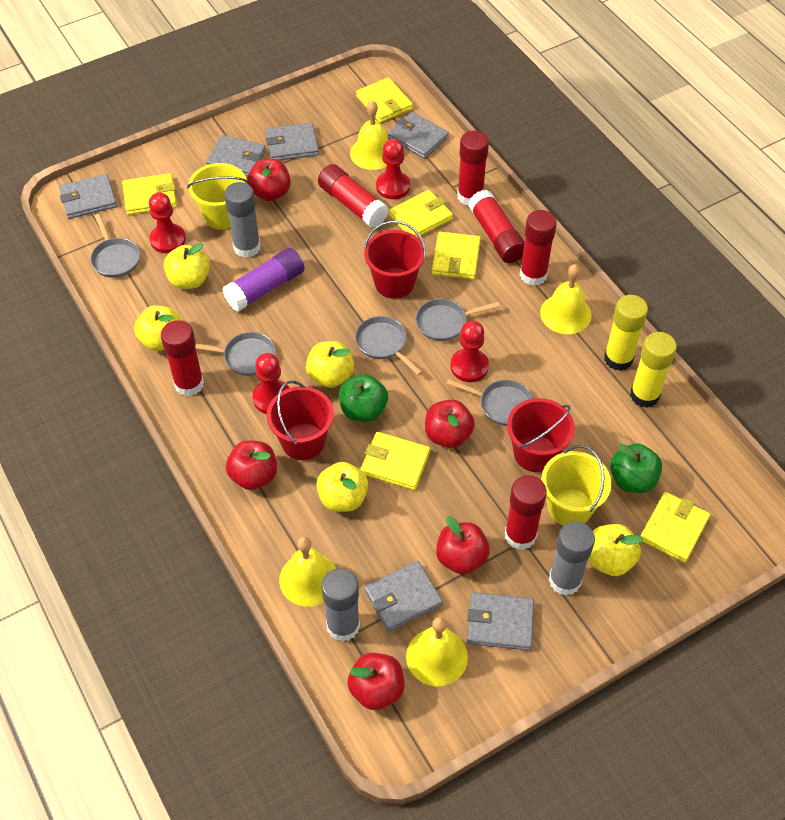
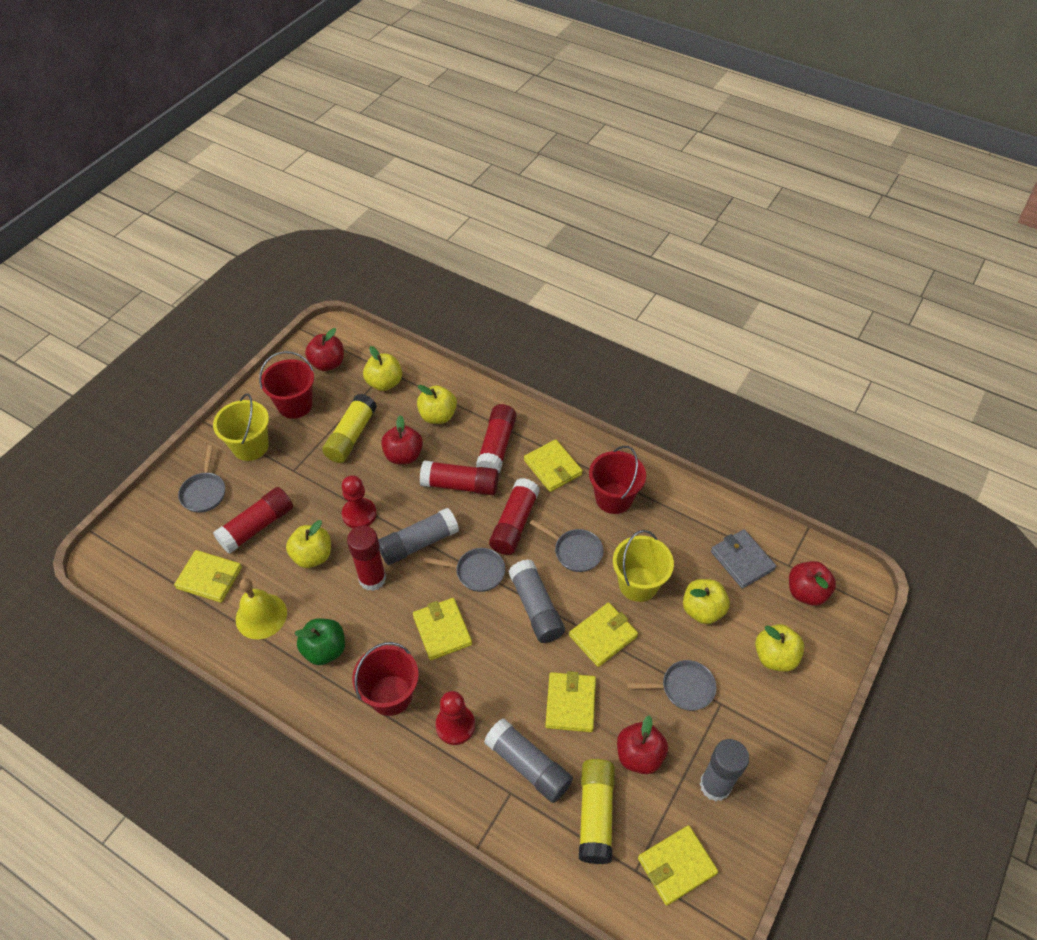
green apple: 2 -> 1
grey glue stick: 3 -> 4
grey pan: 5 -> 4
grey wallet: 6 -> 1
purple glue stick: 1 -> 0
red apple: 5 -> 4
red glue stick: 6 -> 5
red pawn: 4 -> 2
yellow bell: 4 -> 1

